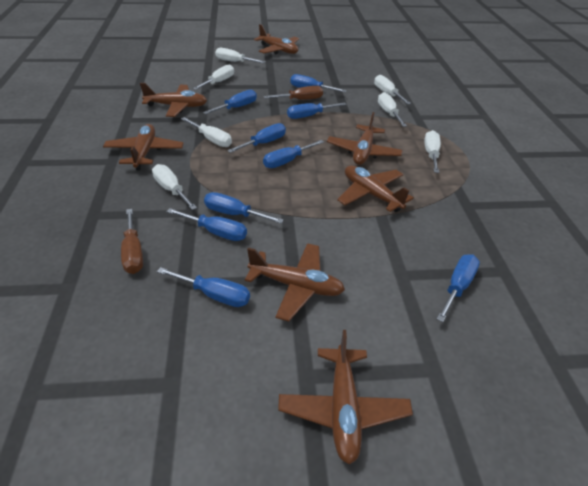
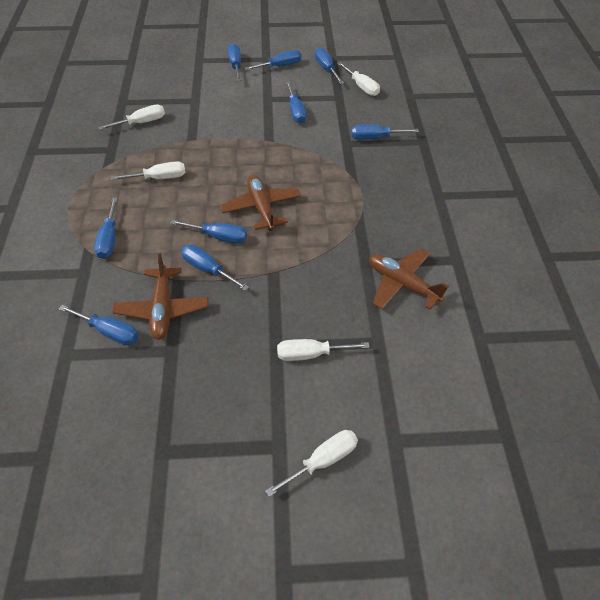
brown plane: 7 -> 3
brown screwdriver: 2 -> 0
white screwdriver: 7 -> 5

